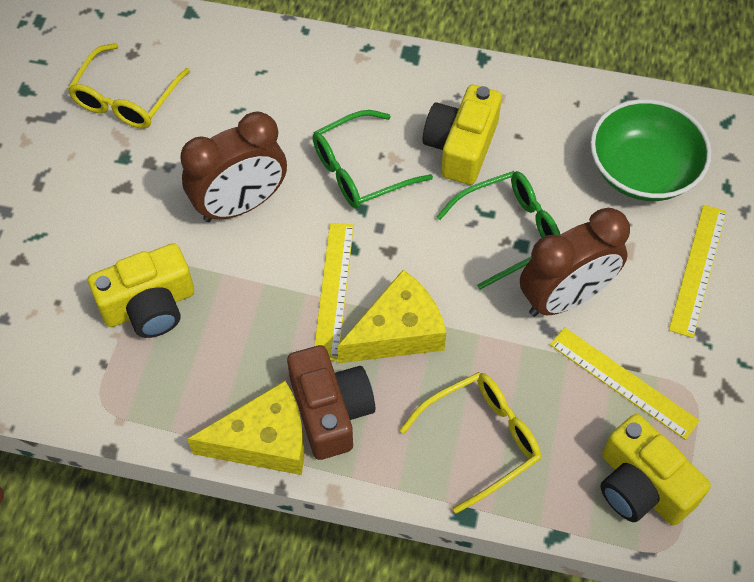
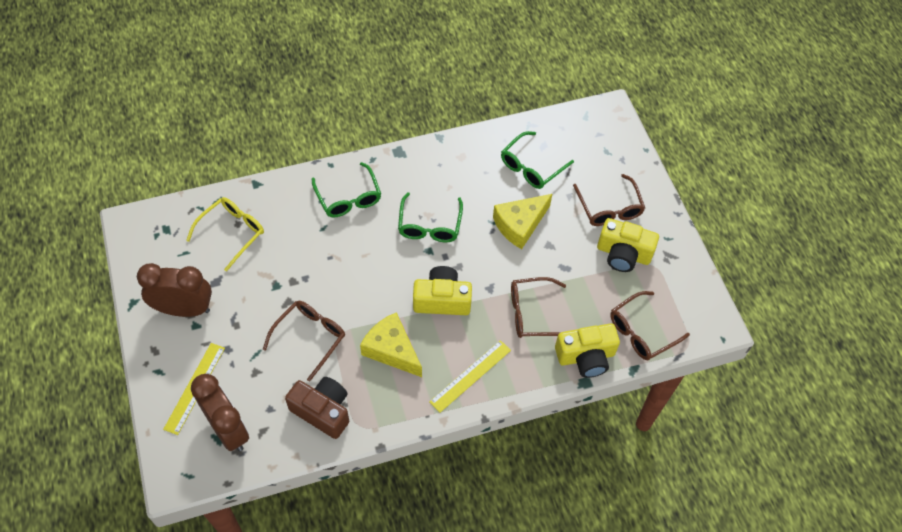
brown glasses: 0 -> 4
green bowl: 1 -> 0
green glasses: 2 -> 3
yellow glasses: 2 -> 1
yellow ruler: 3 -> 2

